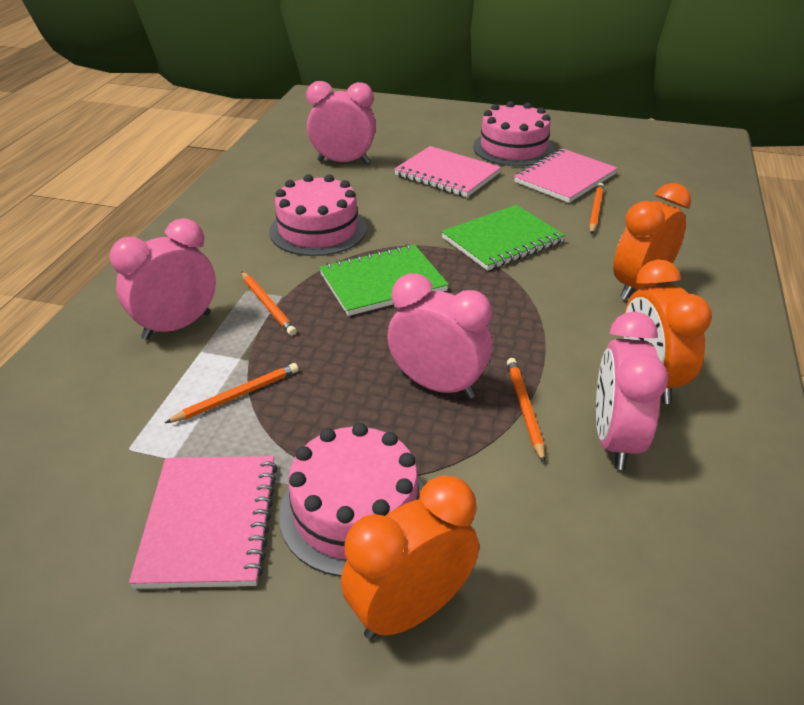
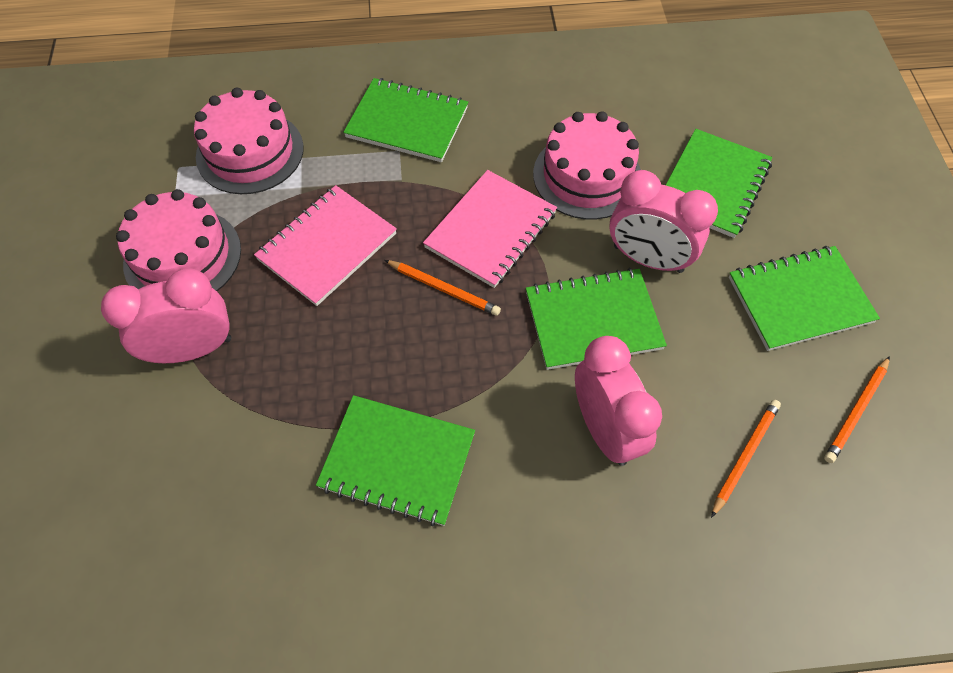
green notebook: 2 -> 5
orange clock: 3 -> 0
orange pencil: 4 -> 3
pink clock: 4 -> 3
pink notebook: 3 -> 2

